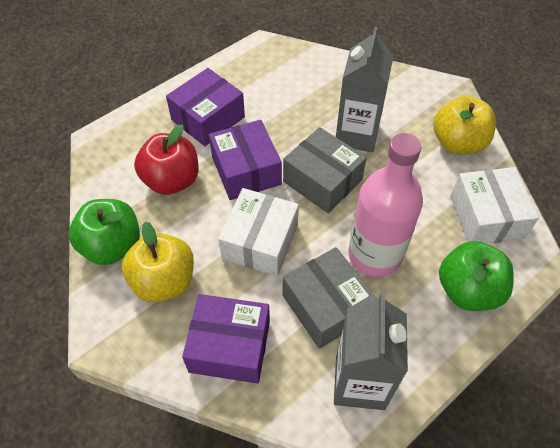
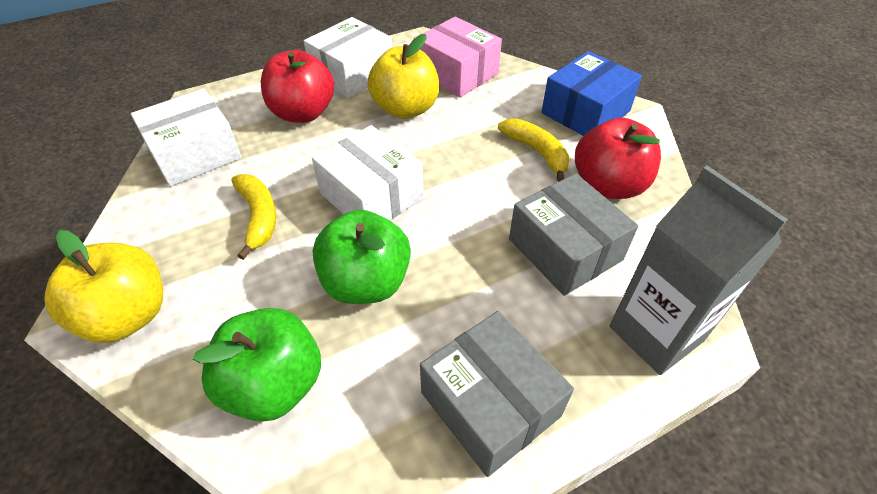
blue box: 0 -> 1
grey carton: 2 -> 1
pink bottle: 1 -> 0
pink box: 0 -> 1
purple box: 3 -> 0
red apple: 1 -> 2
white box: 2 -> 3
yellow banana: 0 -> 2

